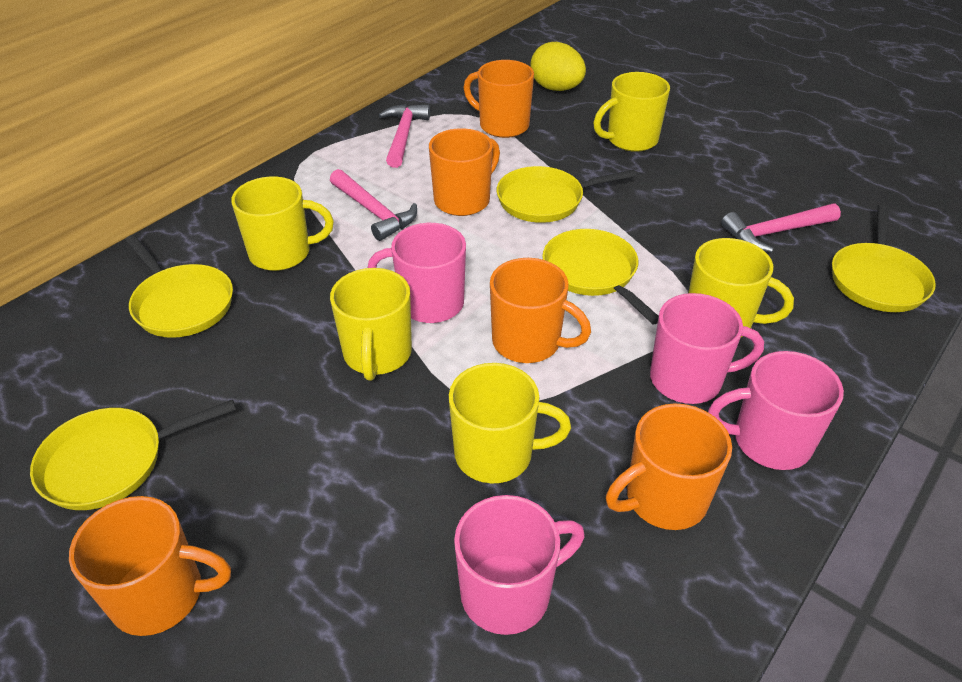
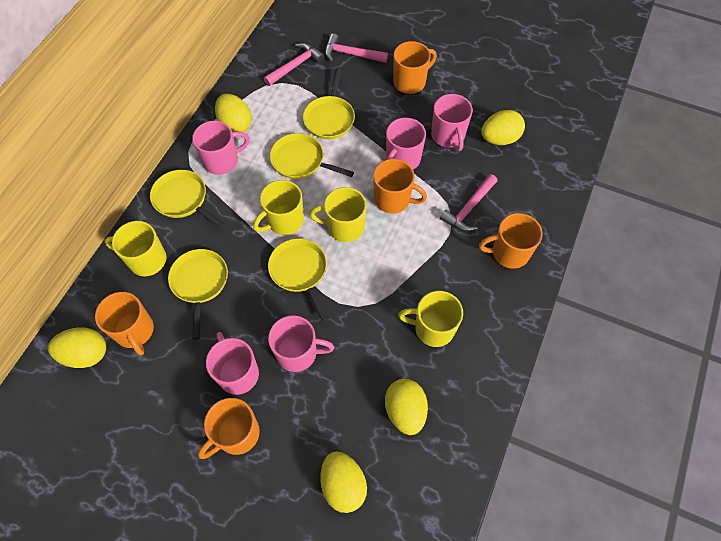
pink mug: 4 -> 5
yellow egg: 1 -> 5
yellow mug: 5 -> 4

